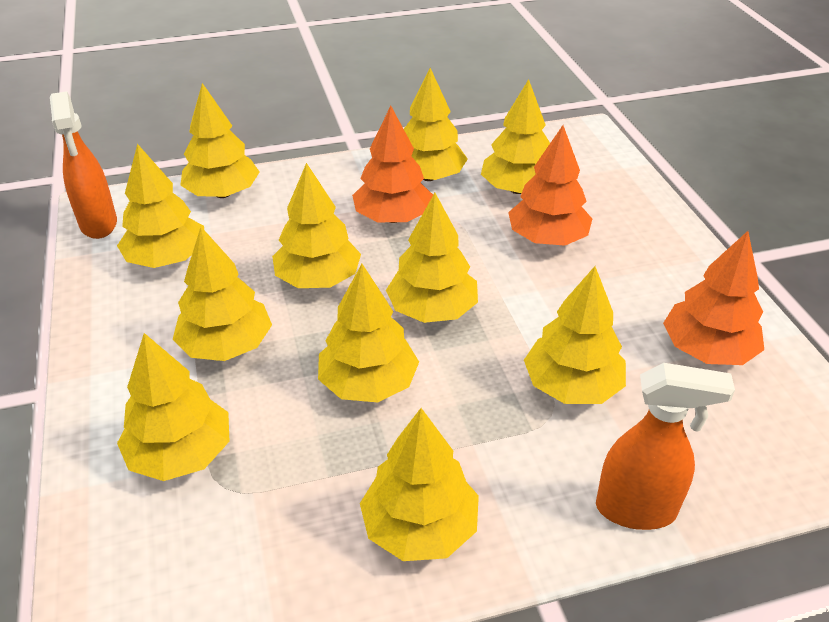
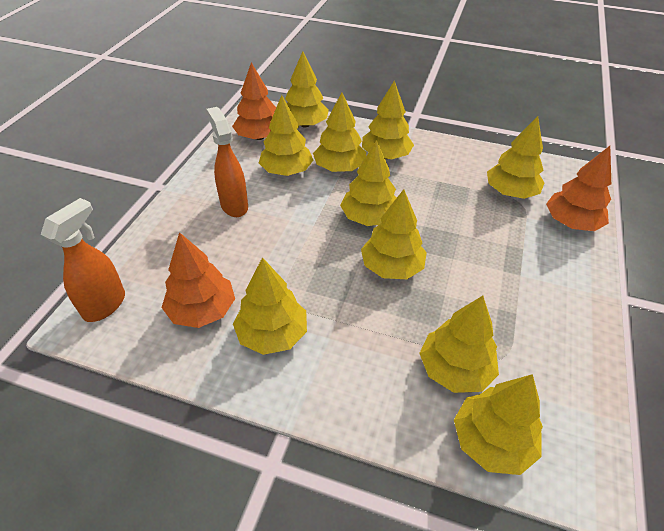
yellow tree: 11 -> 10

